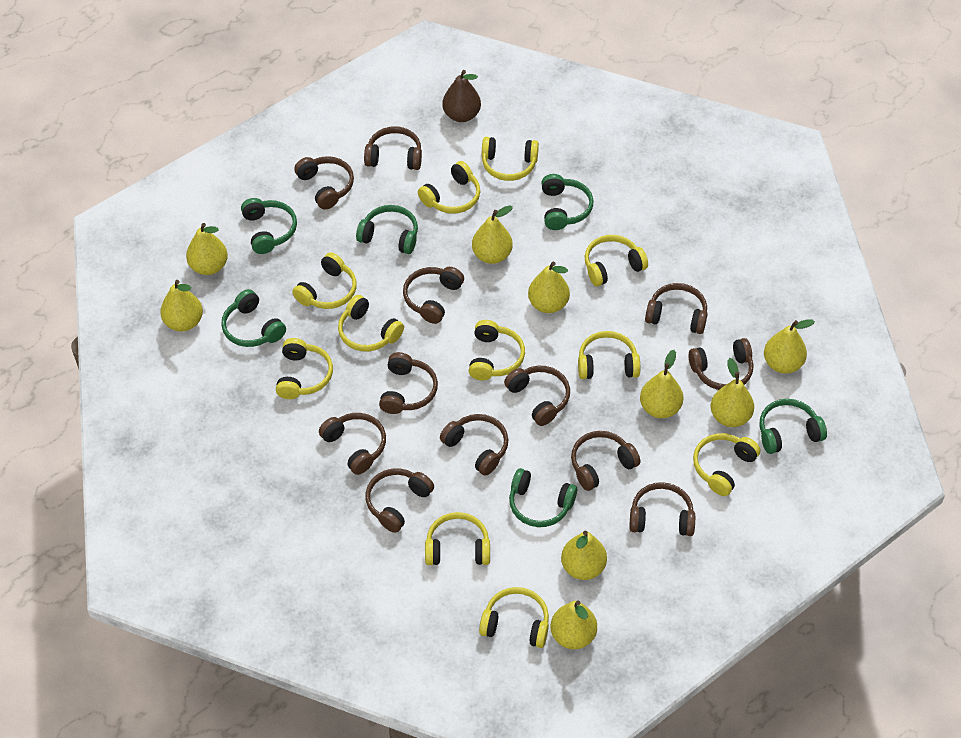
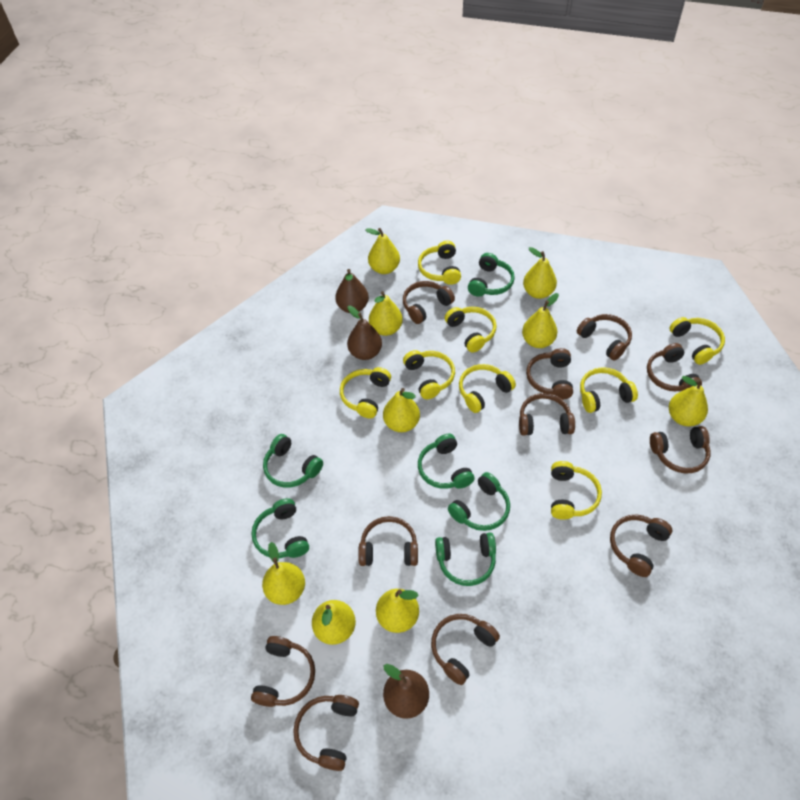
brown headphones: 12 -> 11
brown pear: 1 -> 3
yellow headphones: 11 -> 8

